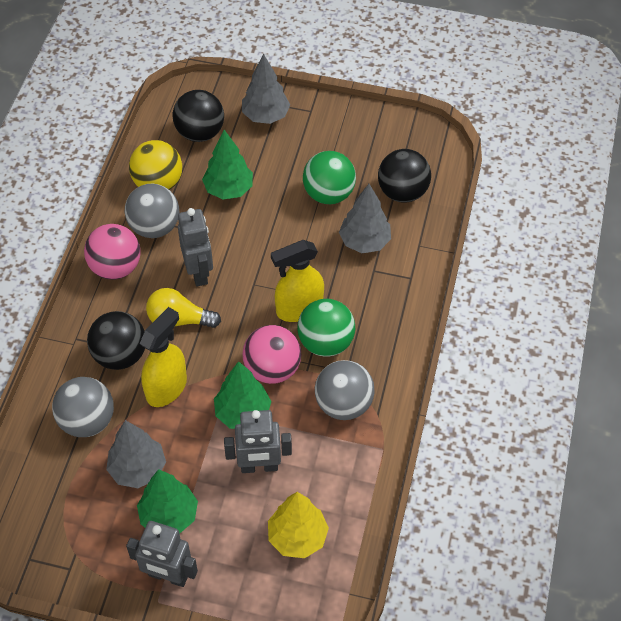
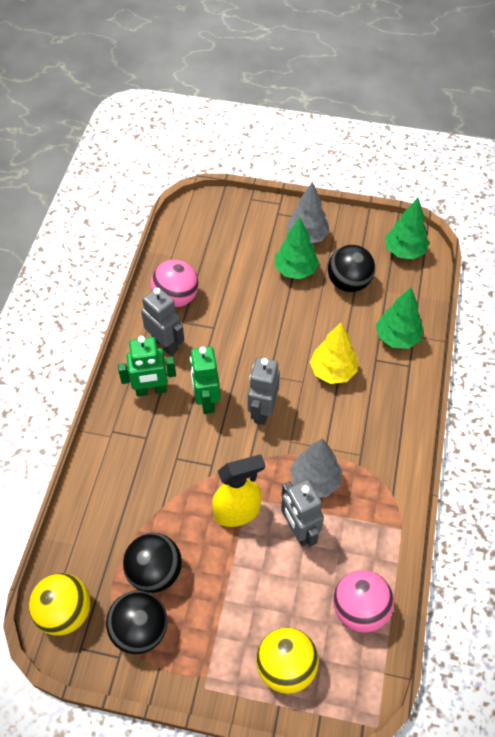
green ball: 2 -> 0
green robot: 0 -> 2
grey ball: 3 -> 0
grey tree: 3 -> 2
yellow ball: 1 -> 2
yellow light bulb: 1 -> 0
yellow spray bottle: 2 -> 1

